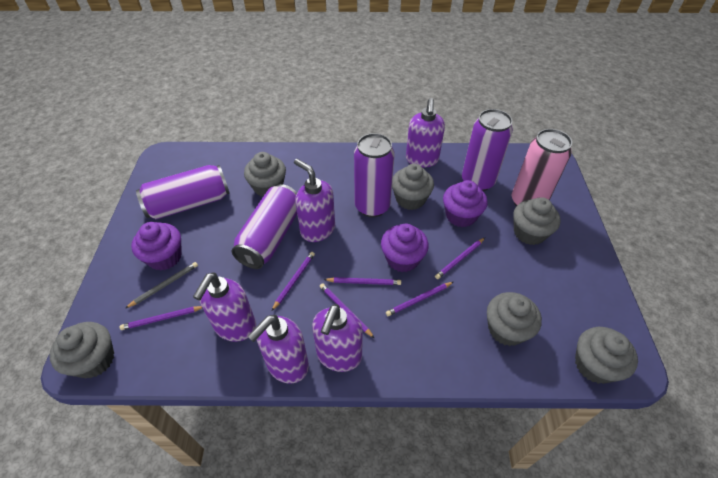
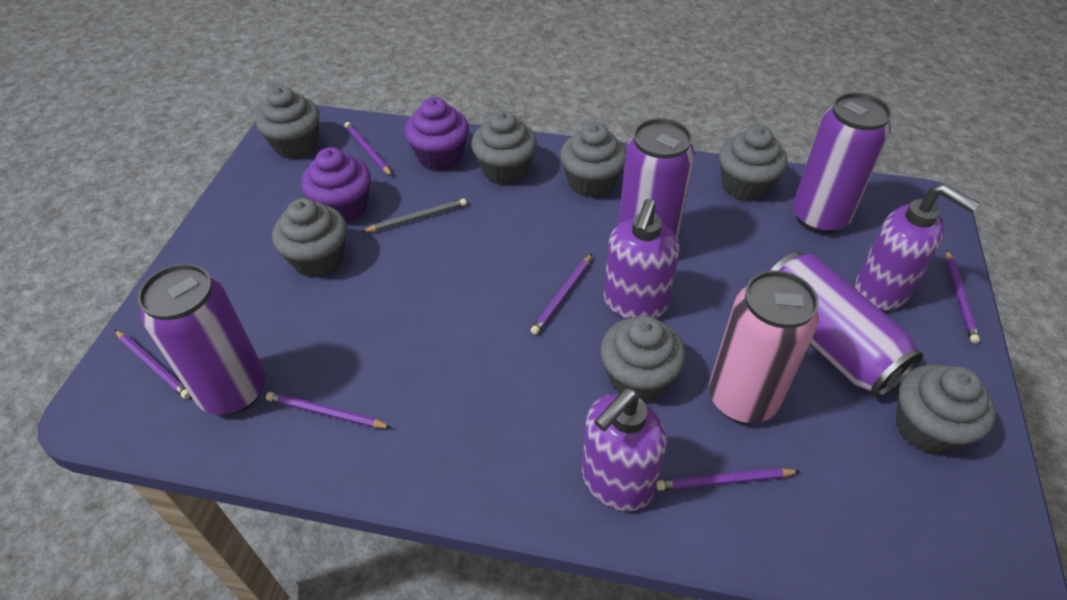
grey cupcake: 6 -> 7
purple cupcake: 3 -> 2
purple soap dispenser: 5 -> 3

